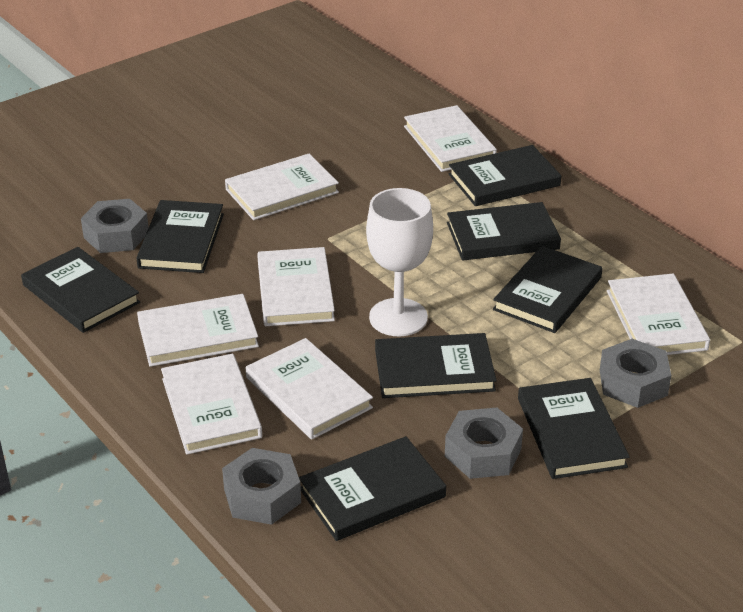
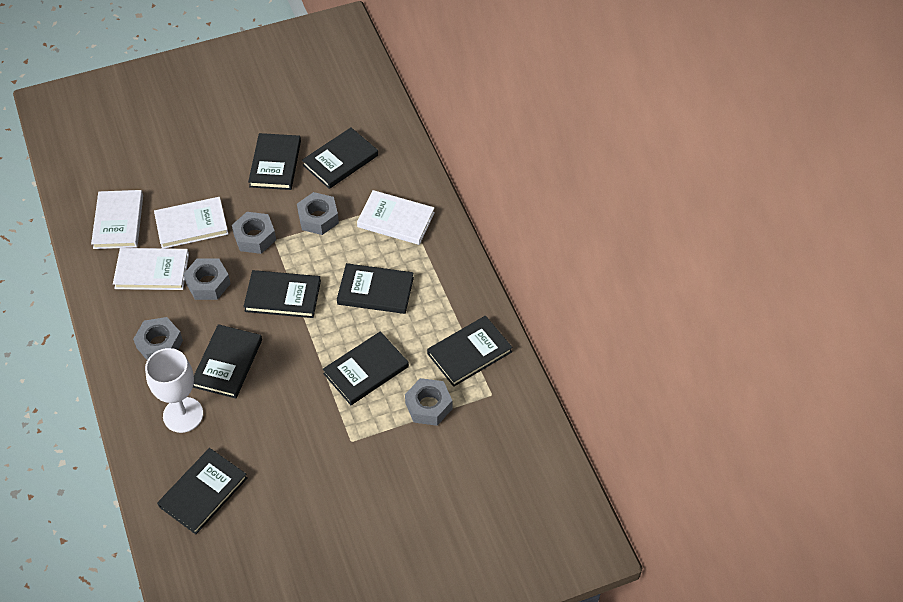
grey nut: 4 -> 5
white book: 7 -> 4

